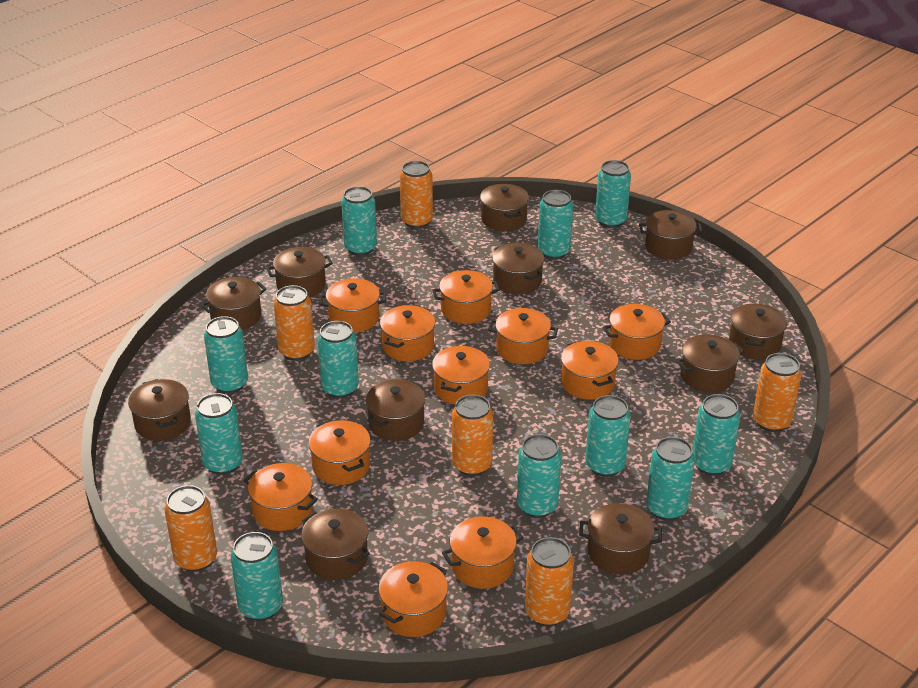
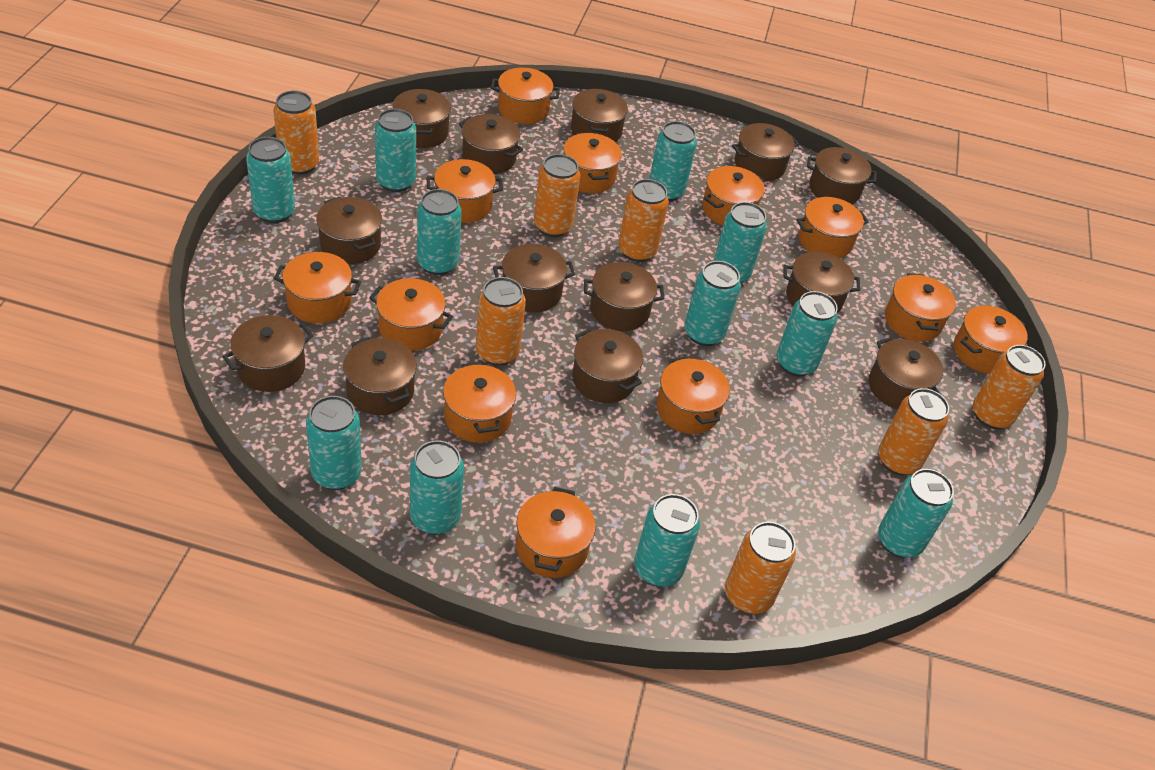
brown pot: 11 -> 13
orange can: 6 -> 7
orange pot: 11 -> 12

